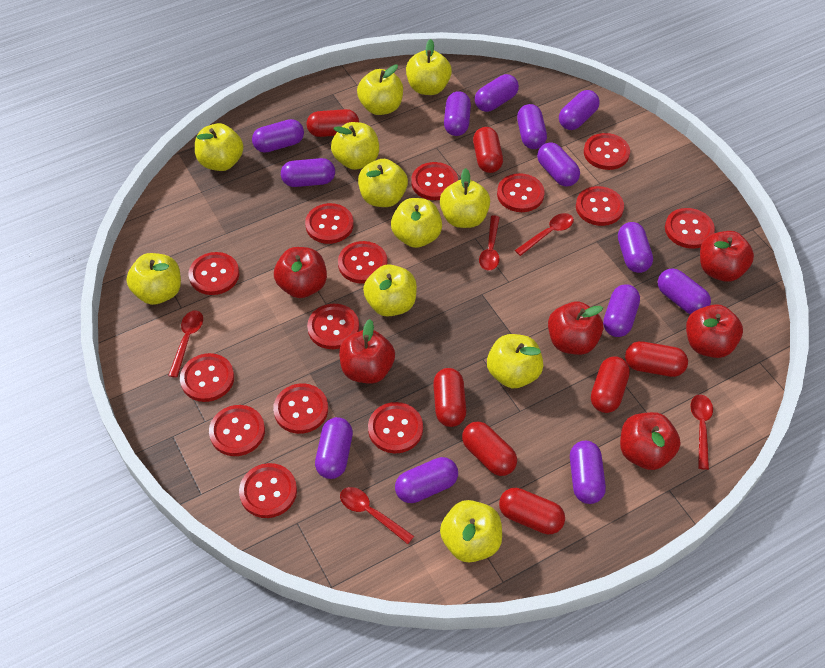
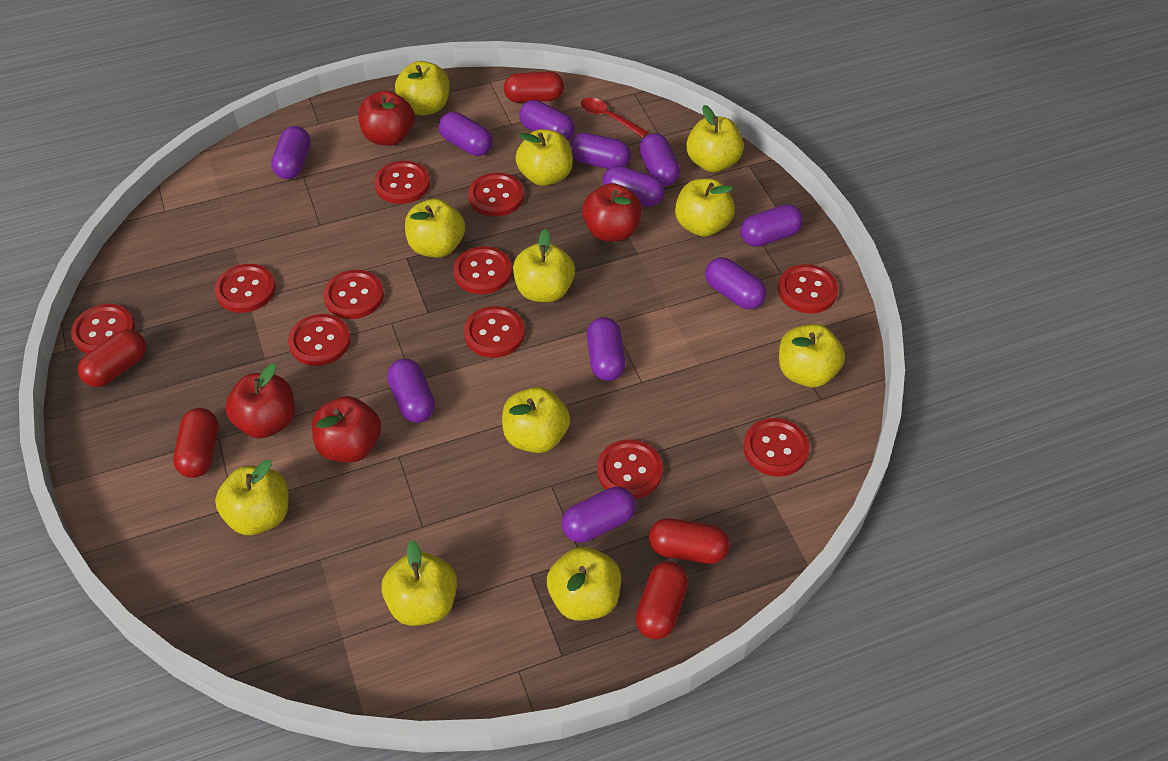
purple capsule: 13 -> 11
red apple: 6 -> 4
red button: 14 -> 11
red capsule: 7 -> 5
red spoon: 5 -> 1

